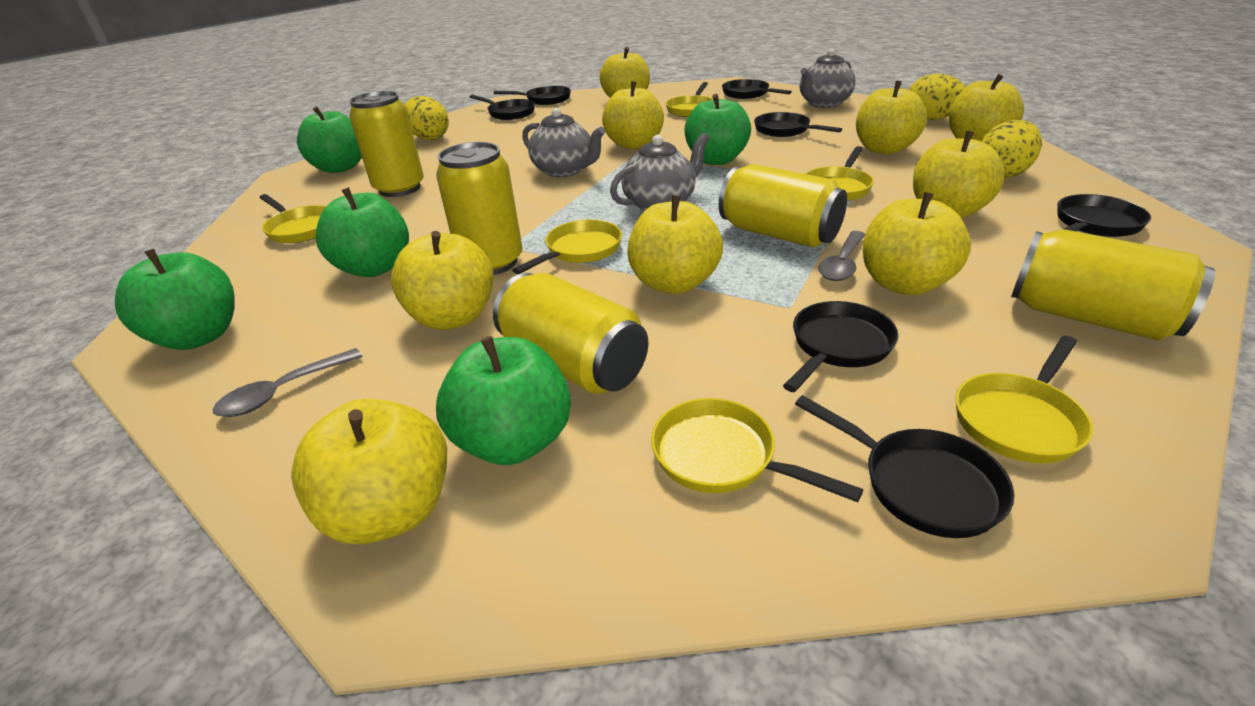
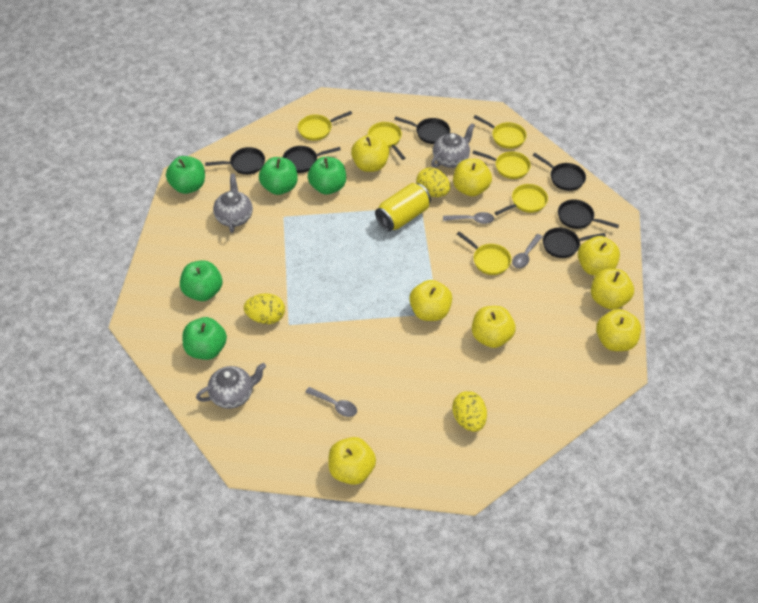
black pan: 7 -> 6
grey spoon: 2 -> 3
yellow apple: 9 -> 8
yellow can: 5 -> 1

